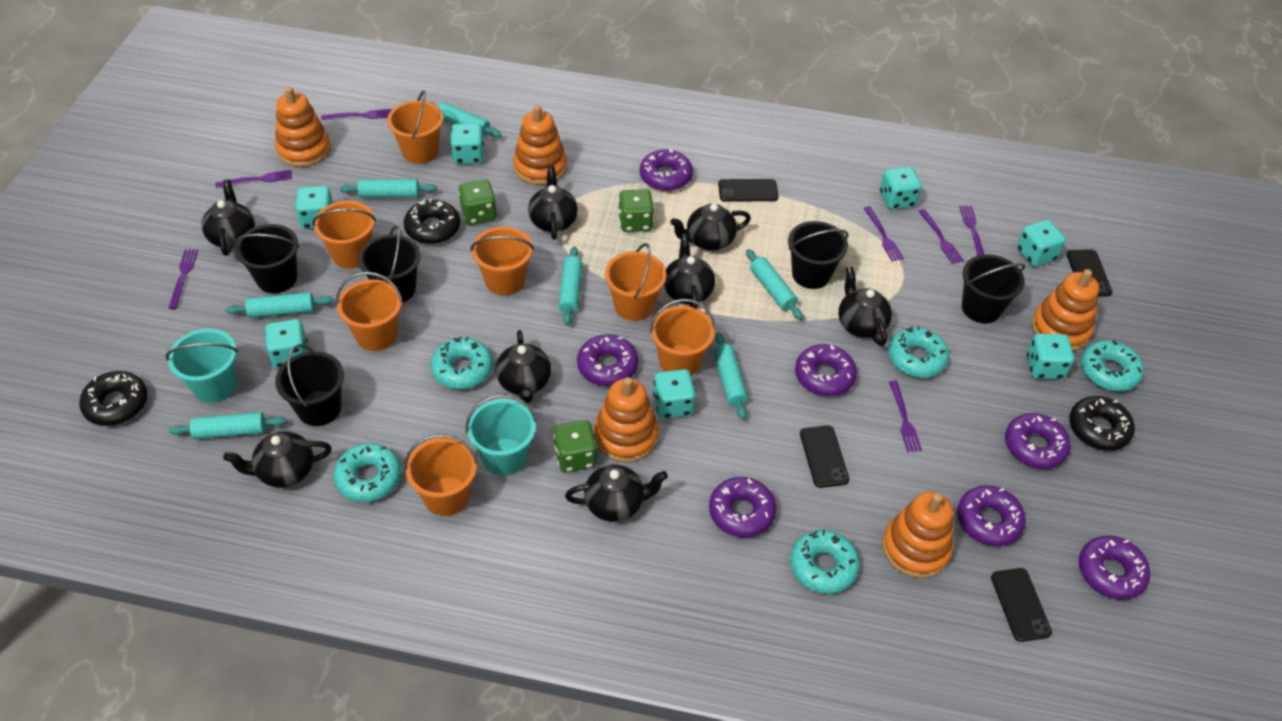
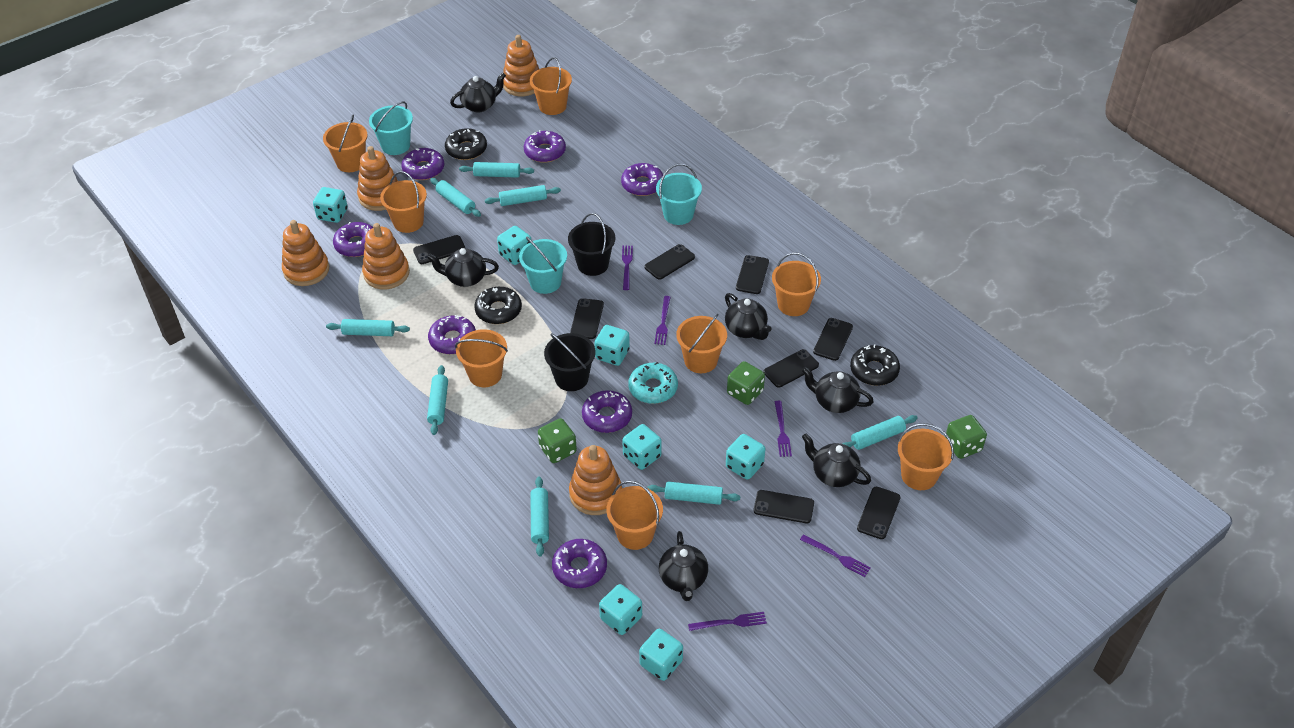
black bucket: 5 -> 2
black phone: 4 -> 8
black teapot: 8 -> 6
orange bucket: 7 -> 8
purple fork: 7 -> 5
turquoise bucket: 2 -> 3
turquoise donut: 5 -> 1
turquoise rolling pin: 7 -> 8

